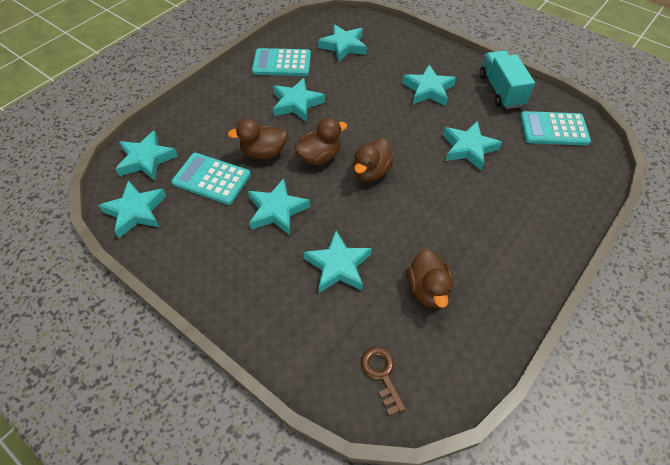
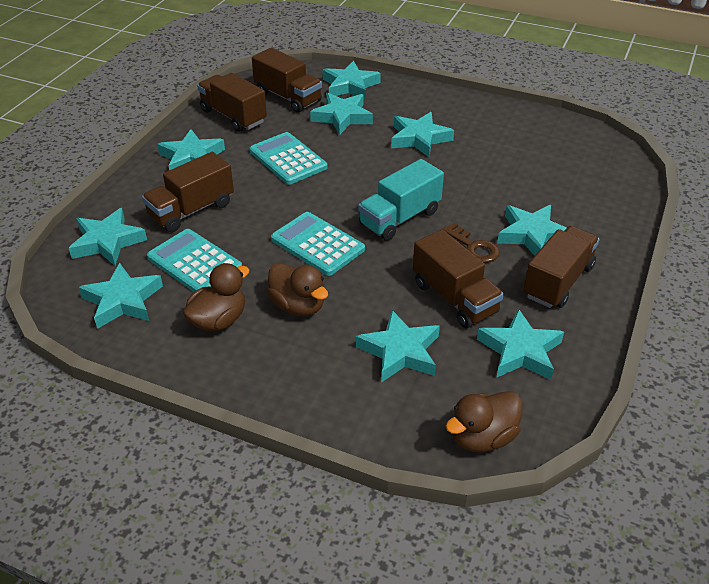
brown duck: 4 -> 3
brown truck: 0 -> 5
turquoise star: 8 -> 9

